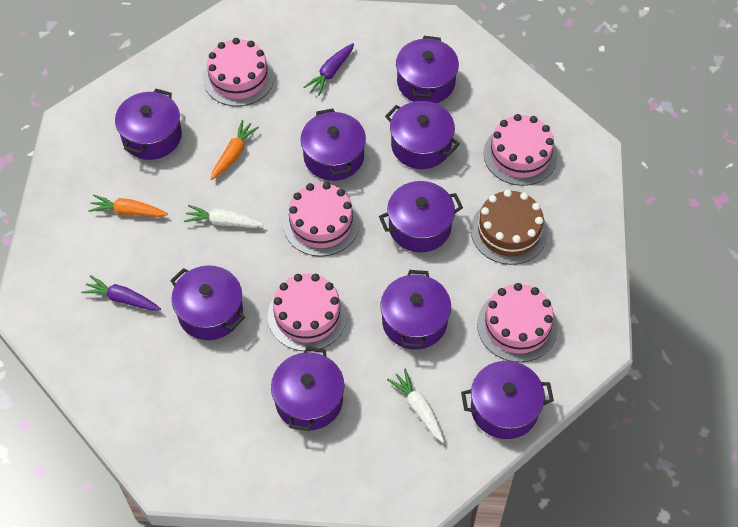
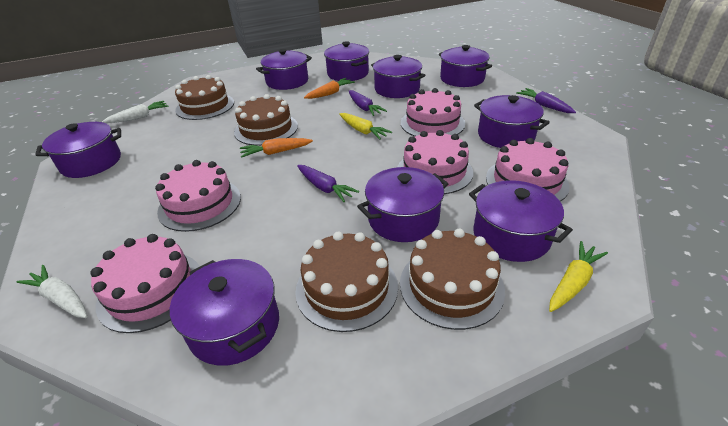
brown cake: 1 -> 4
purple carrot: 2 -> 3
yellow carrot: 0 -> 2

